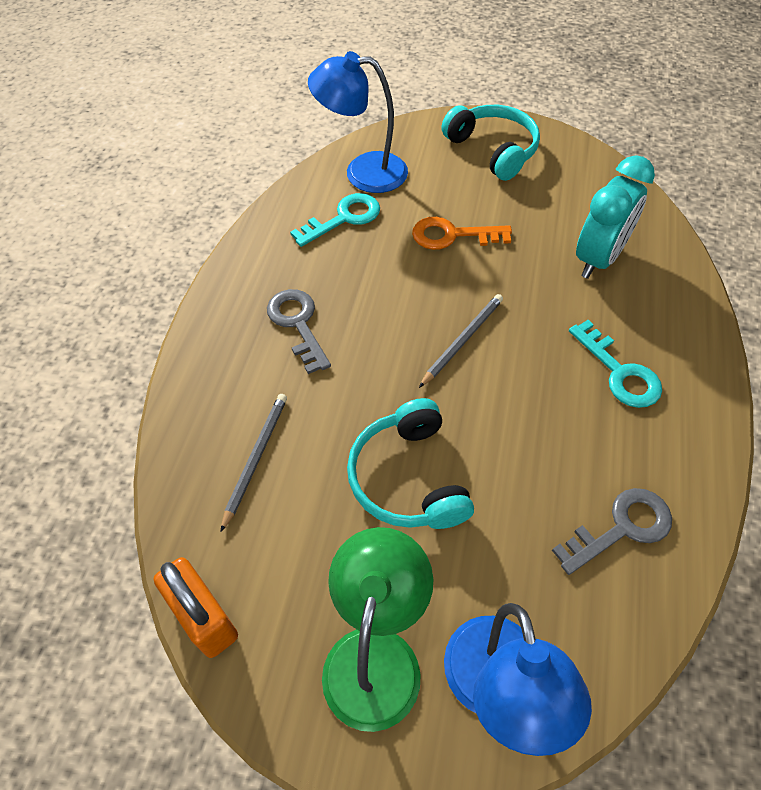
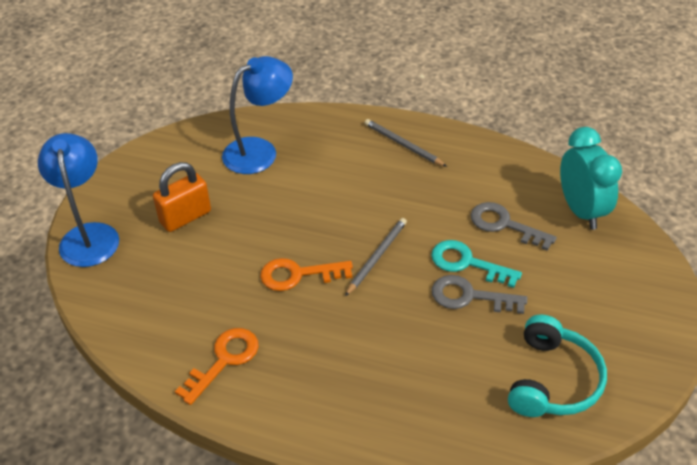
green lamp: 1 -> 0
orange key: 1 -> 2
turquoise headphones: 2 -> 1
turquoise key: 2 -> 1

